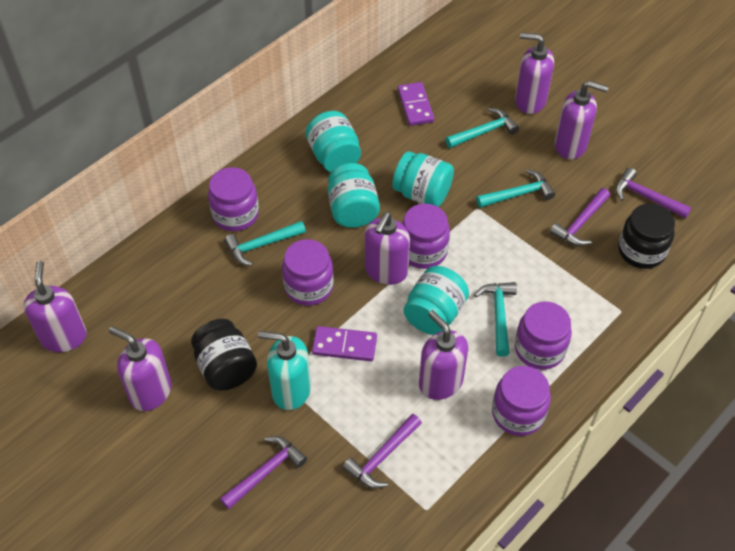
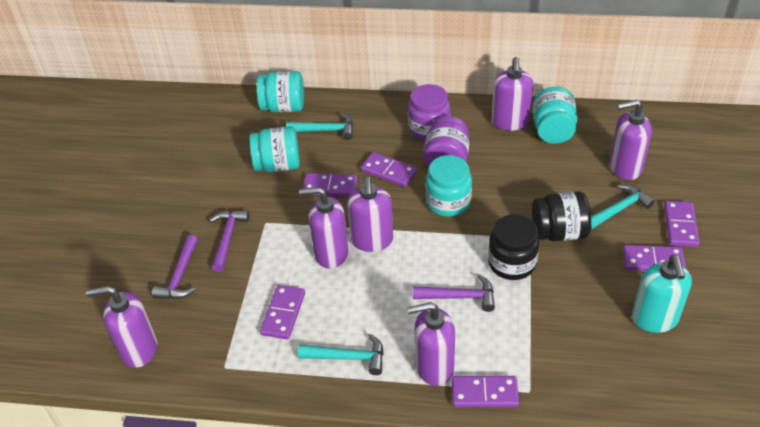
purple domino: 2 -> 6
purple hammer: 4 -> 3
purple jar: 5 -> 2
turquoise hammer: 4 -> 3

